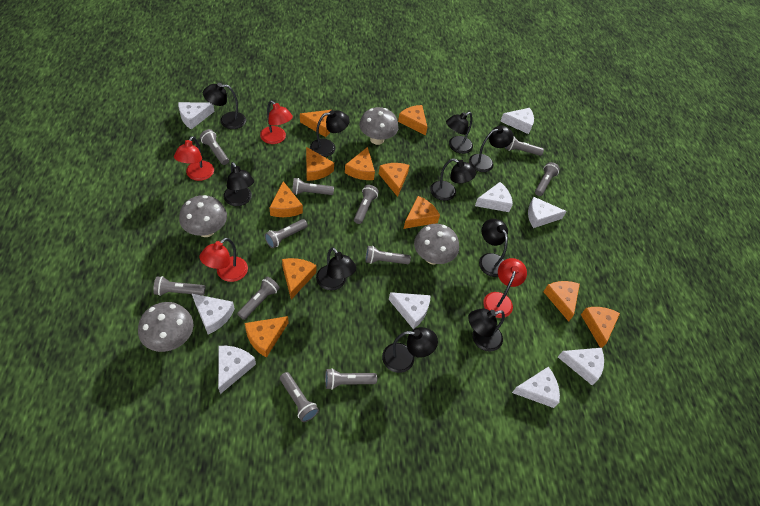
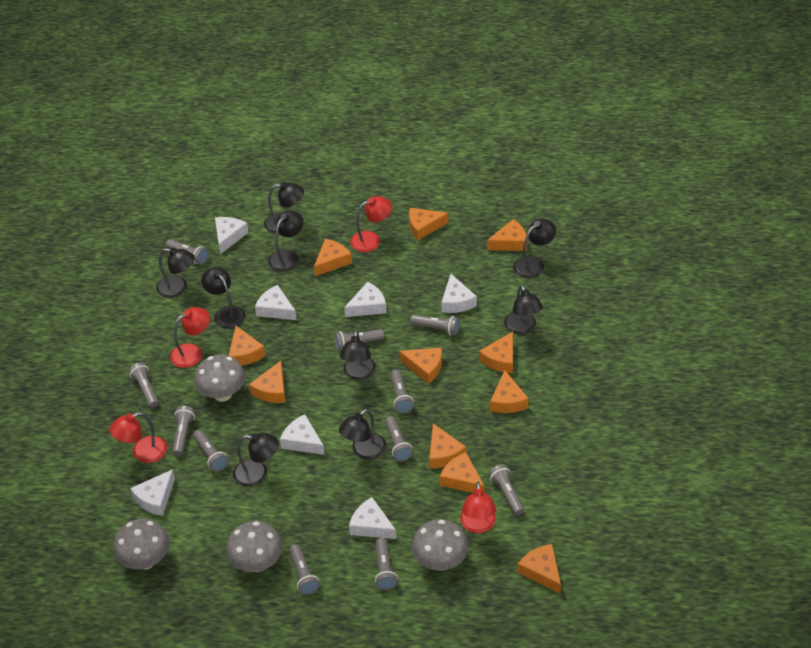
black lamp: 10 -> 9
white cheese: 9 -> 7

